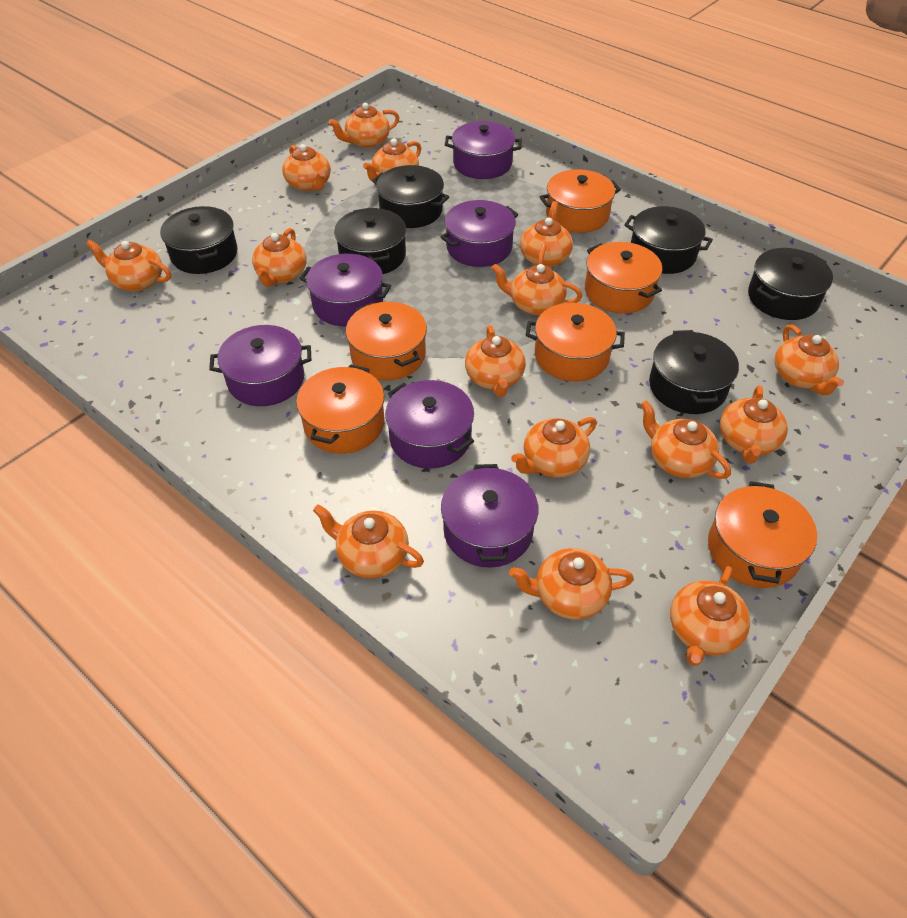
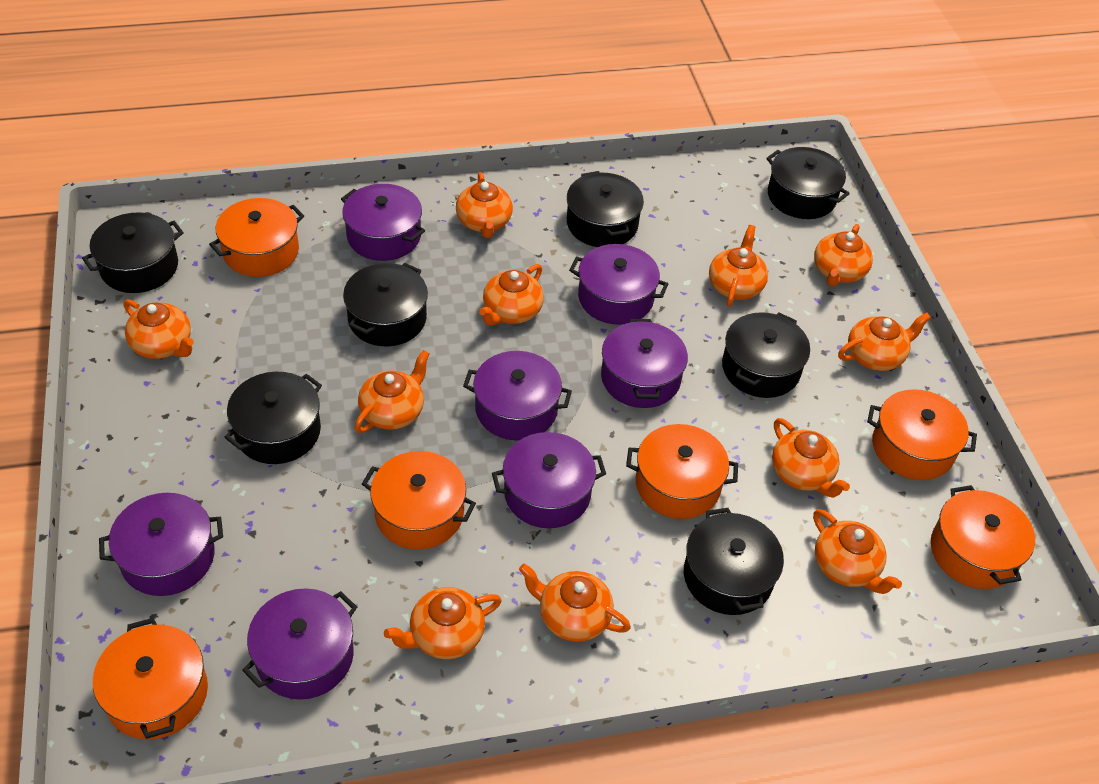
black pot: 6 -> 7
orange teapot: 15 -> 11
purple pot: 6 -> 7

